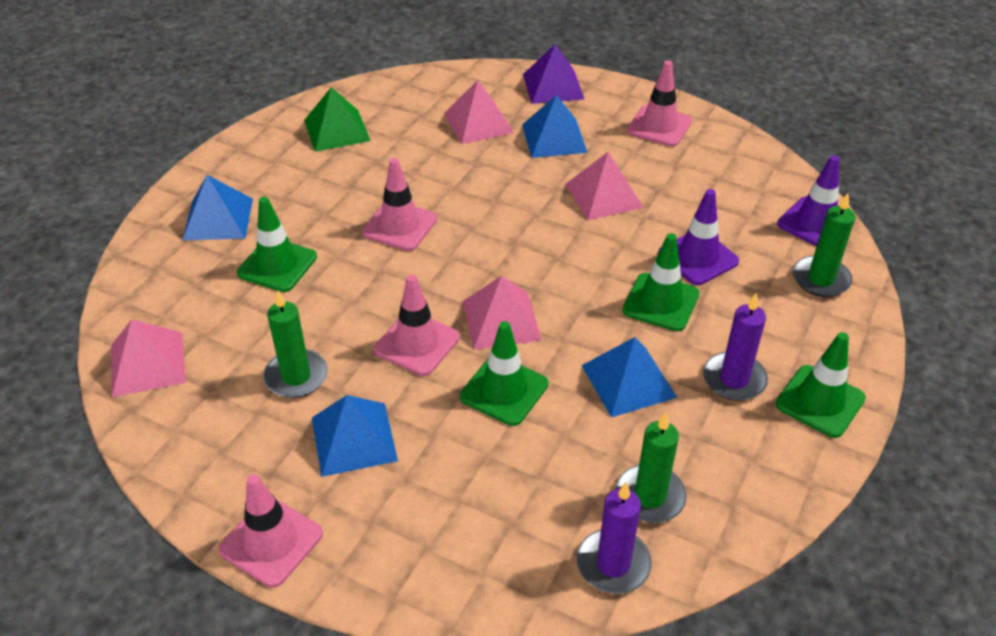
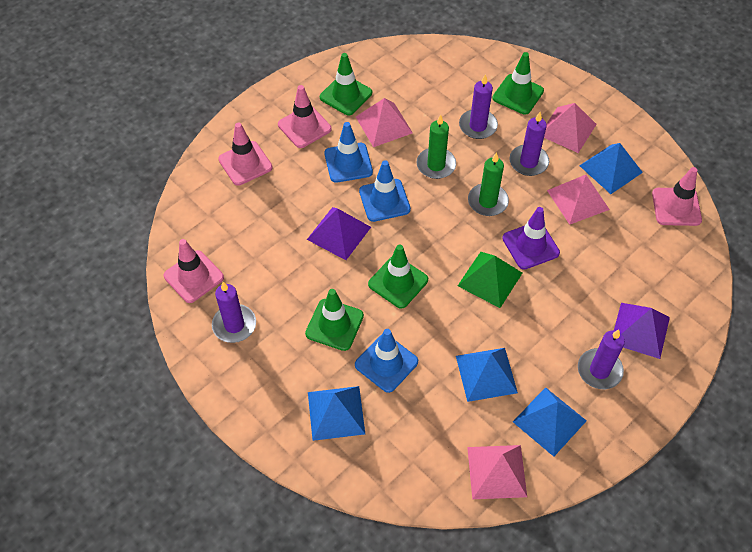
blue traffic cone: 0 -> 3
green candle: 3 -> 2
purple candle: 2 -> 4
purple pyramid: 1 -> 2
purple traffic cone: 2 -> 1

